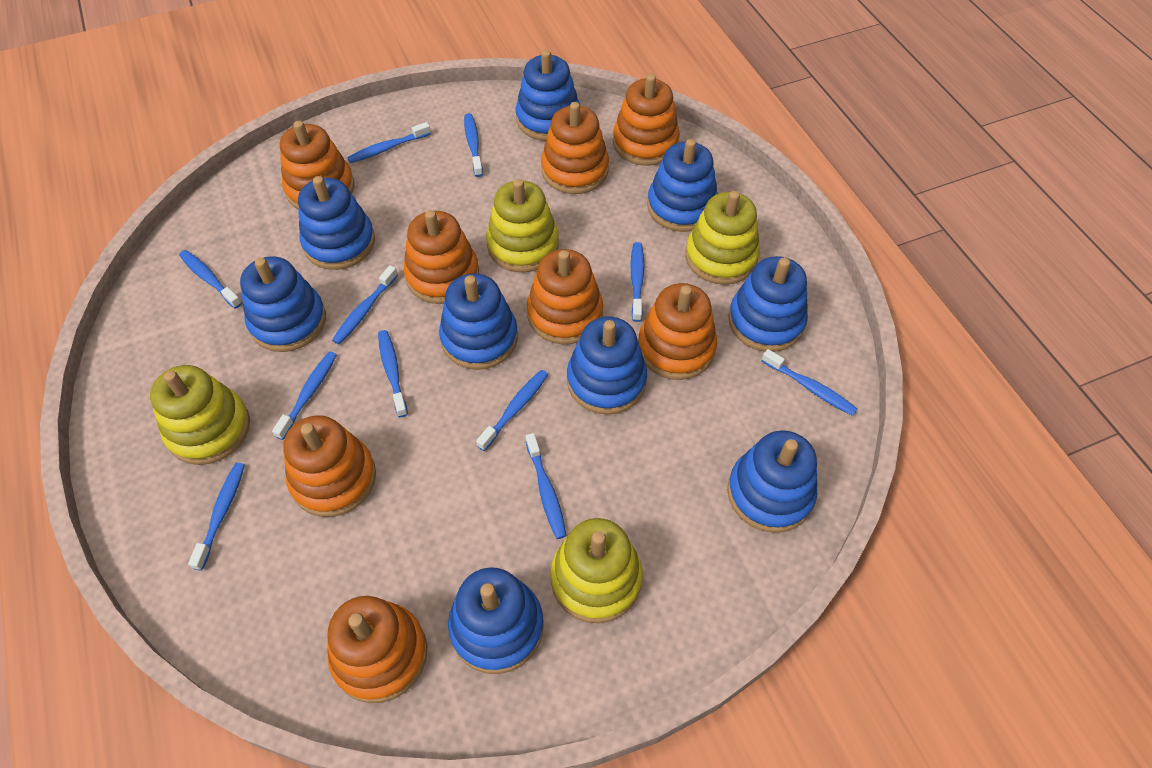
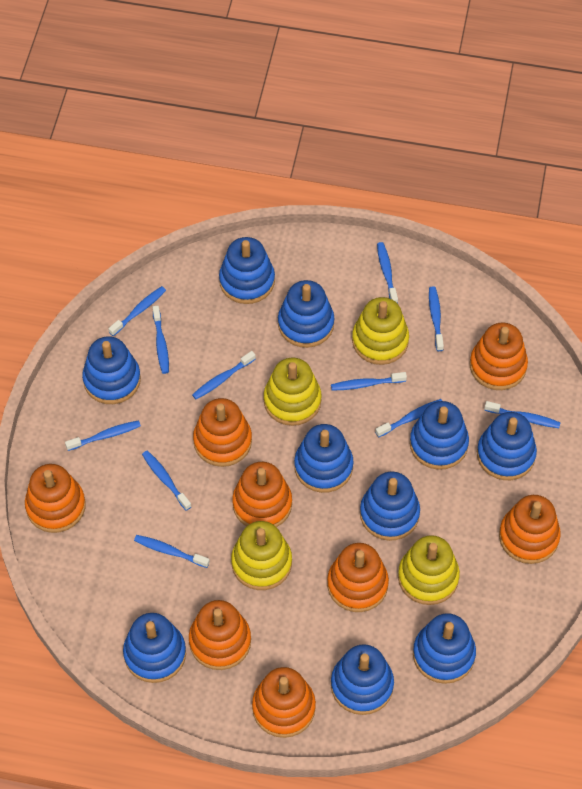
blue stacking toy: 9 -> 10

